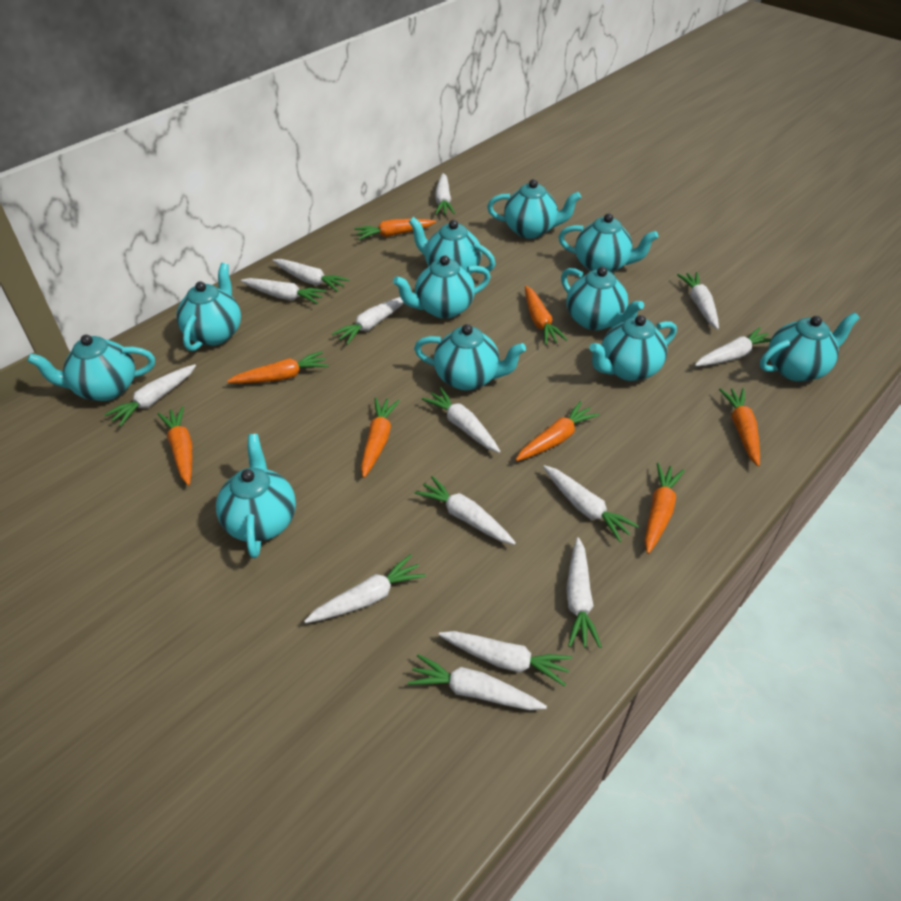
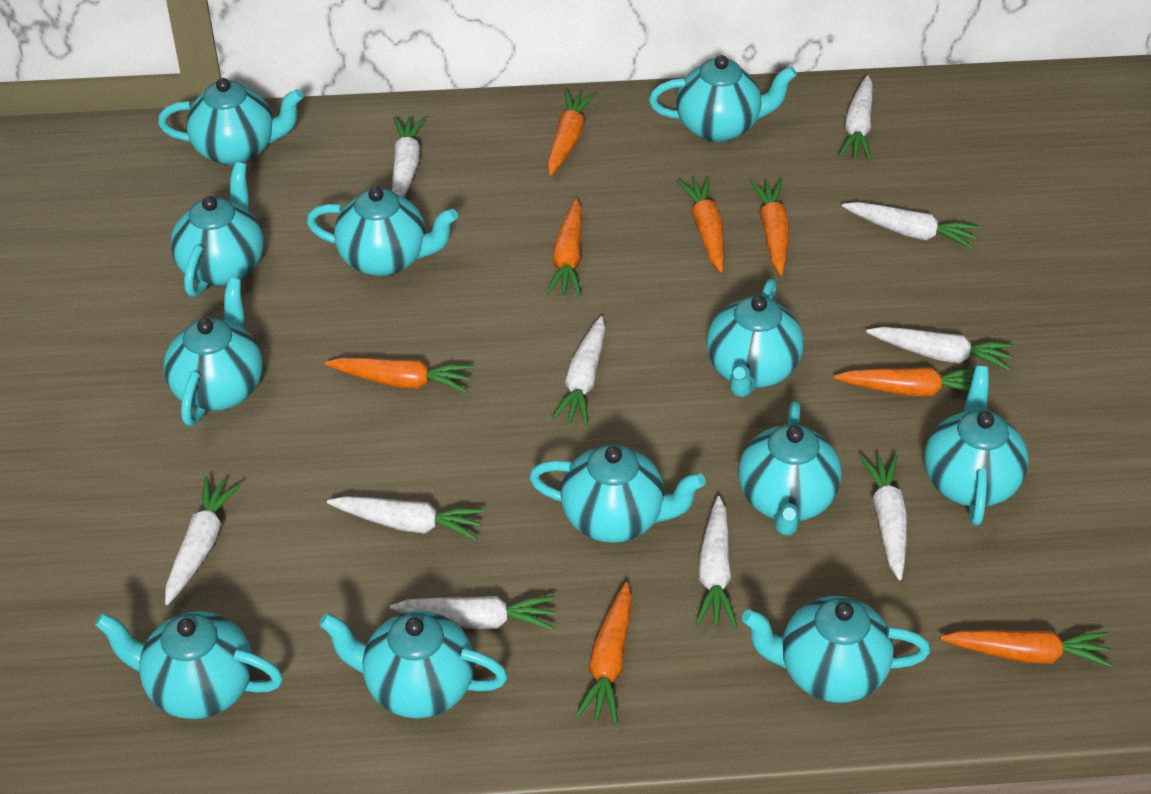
turquoise teapot: 11 -> 12
white carrot: 14 -> 10

